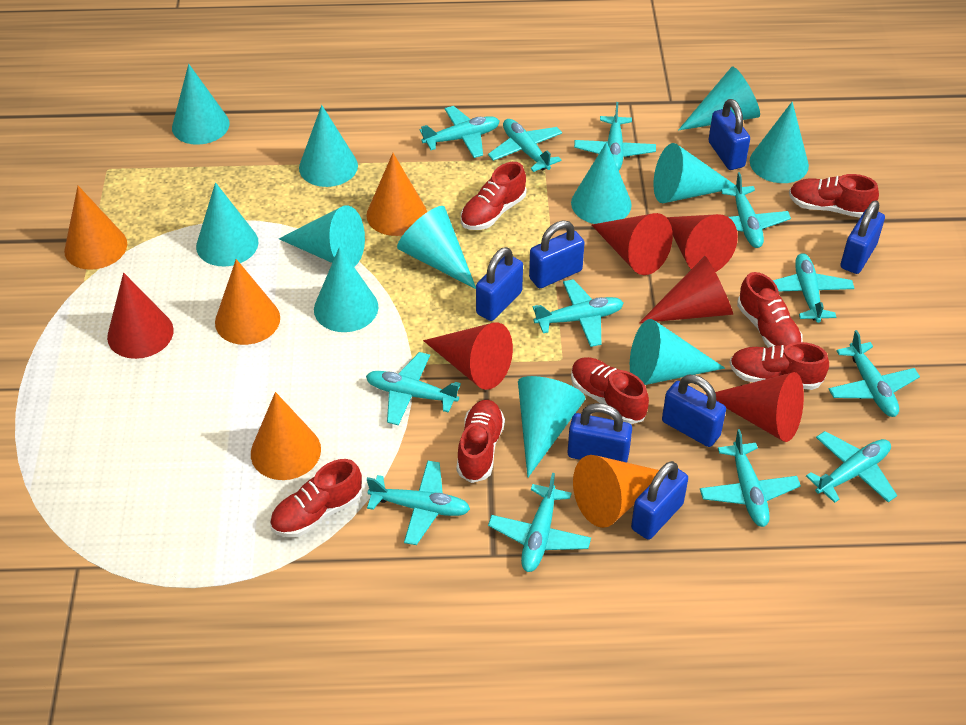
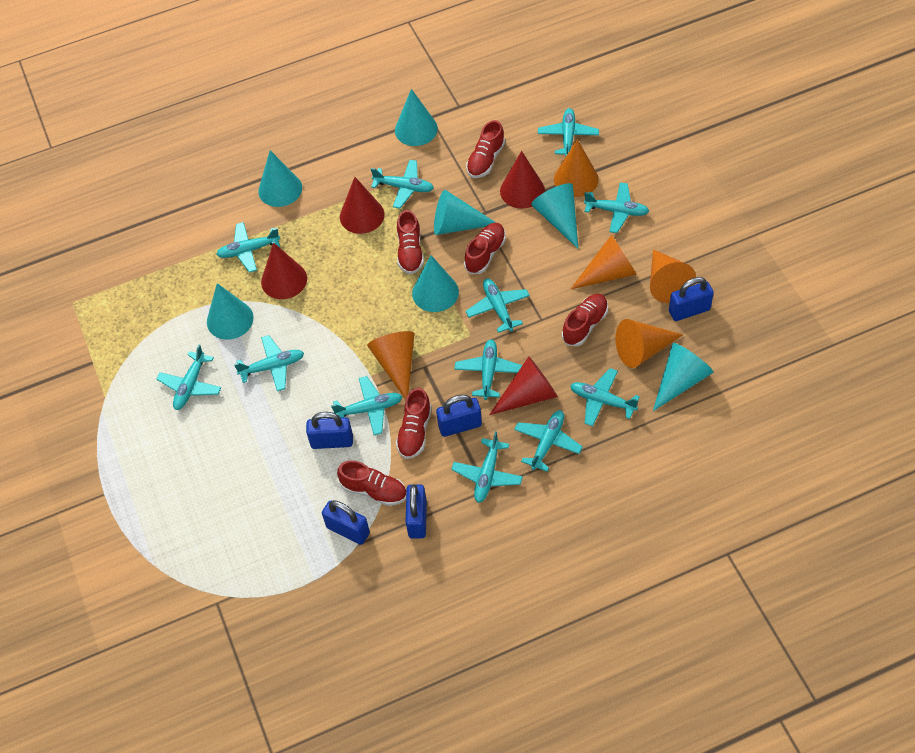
blue padlock: 7 -> 5
red cone: 6 -> 4
red shoe: 7 -> 6
turquoise cone: 12 -> 7

